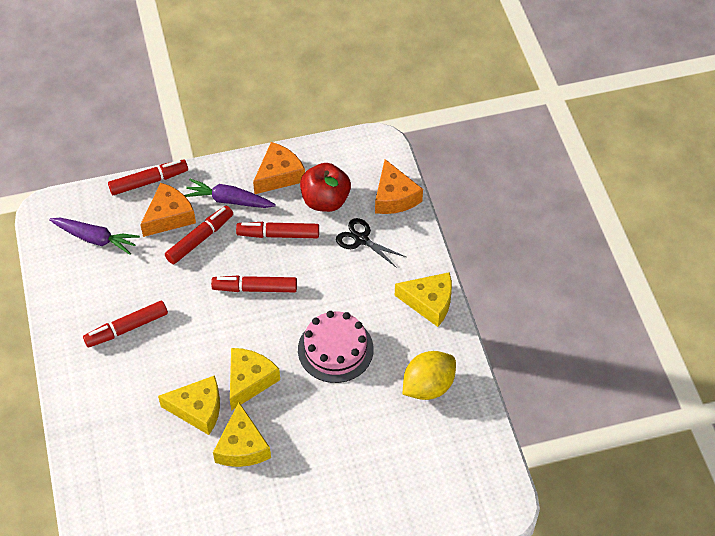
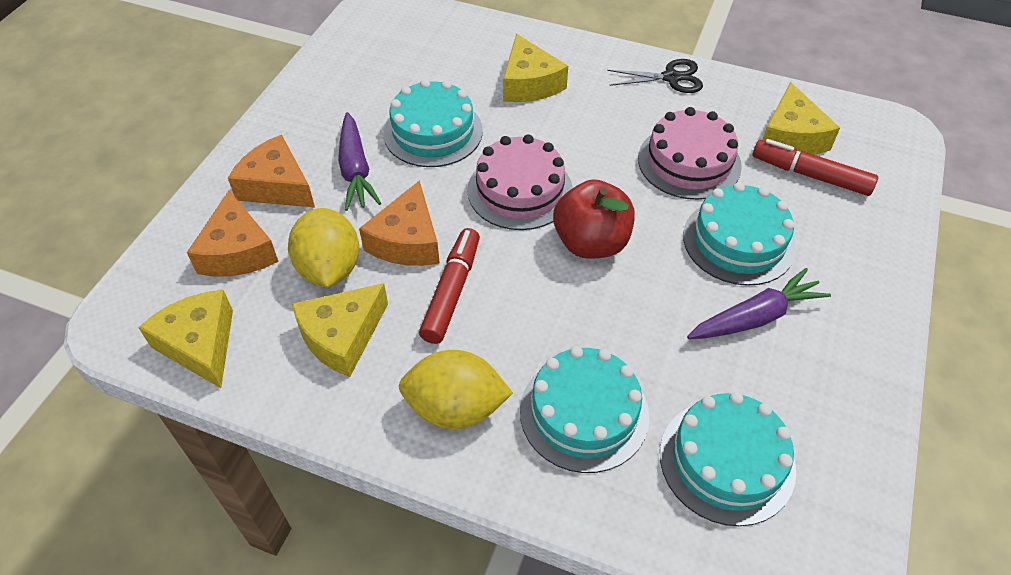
pink cake: 1 -> 2
red marker: 5 -> 2
turquoise cake: 0 -> 4
yellow lemon: 1 -> 2

